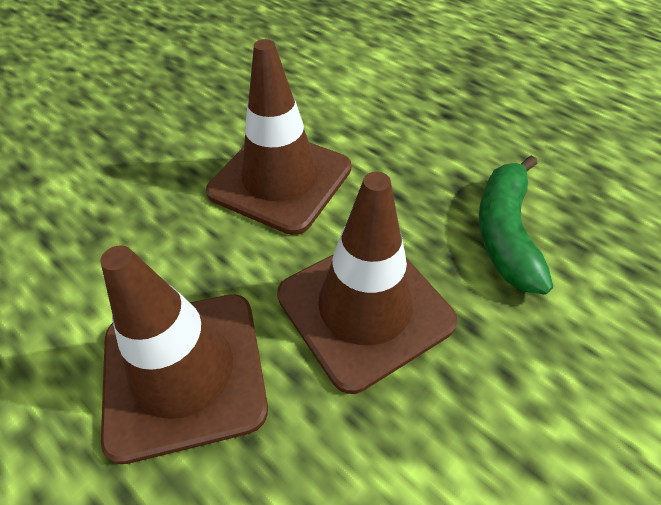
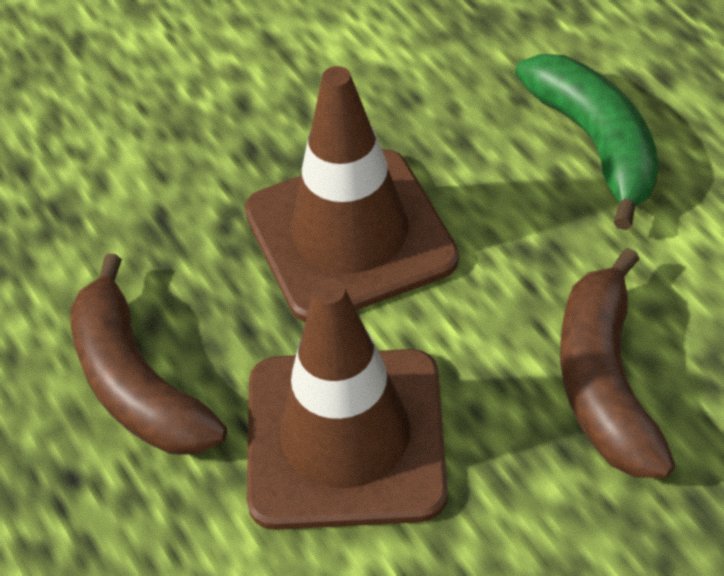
brown banana: 0 -> 2
brown traffic cone: 3 -> 2

